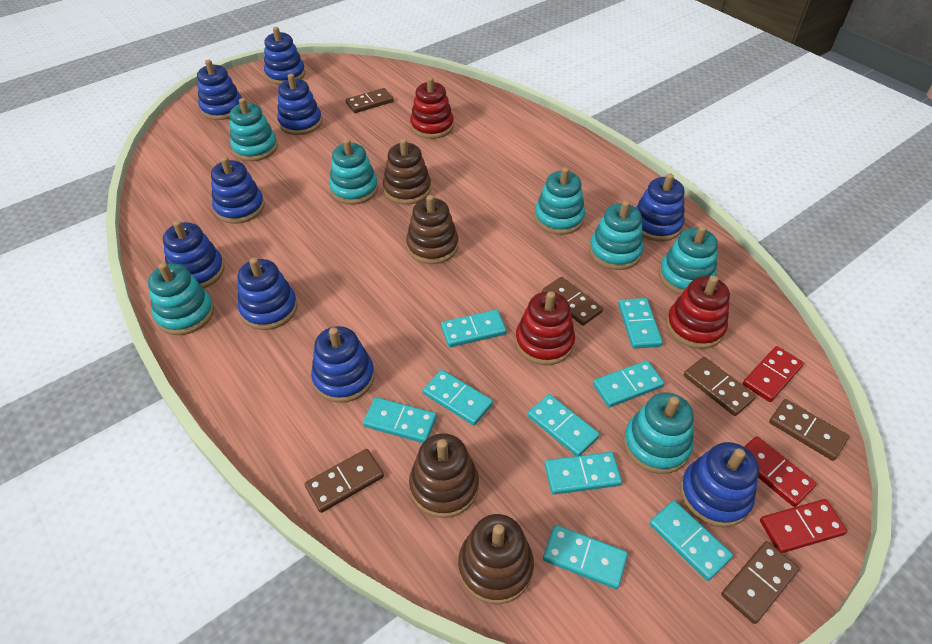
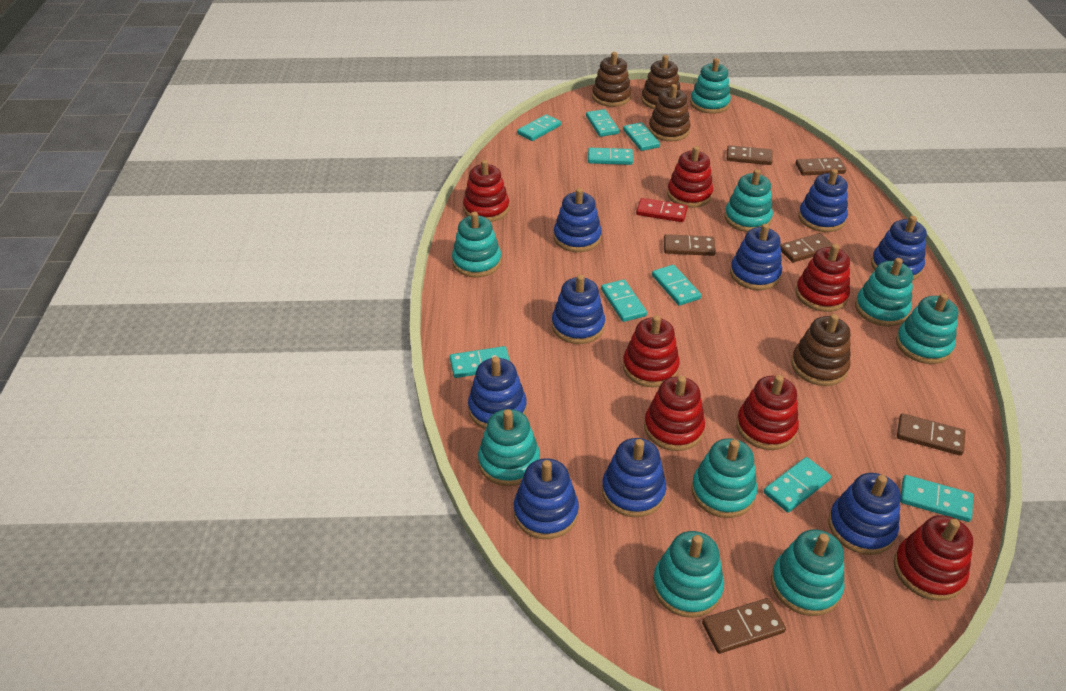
red domino: 3 -> 1
red stacking toy: 3 -> 7
turquoise stacking toy: 7 -> 9

